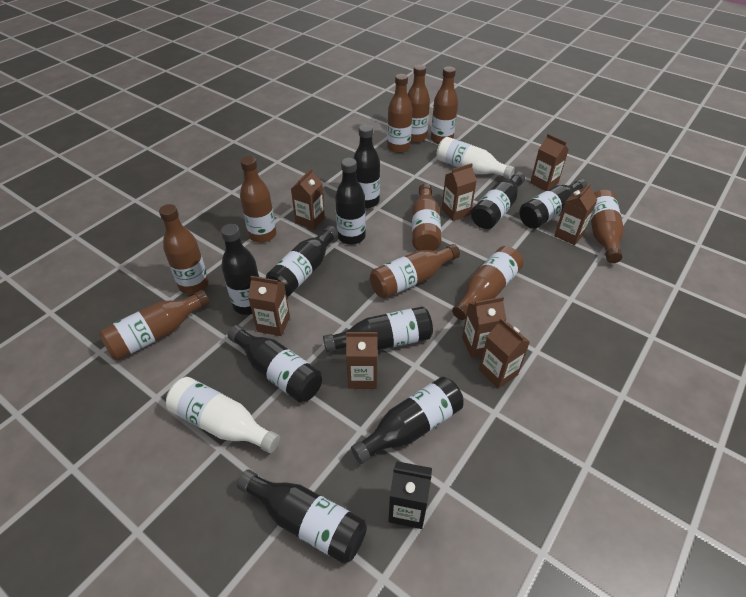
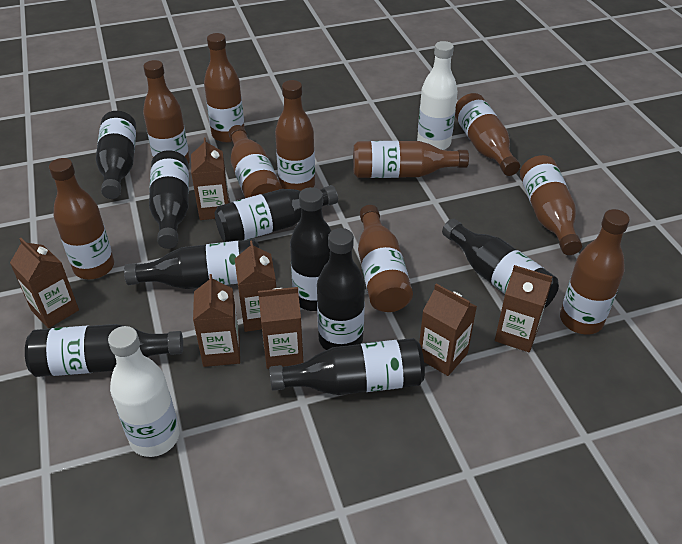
black bottle: 10 -> 9
black carton: 1 -> 0
brown carton: 8 -> 7

